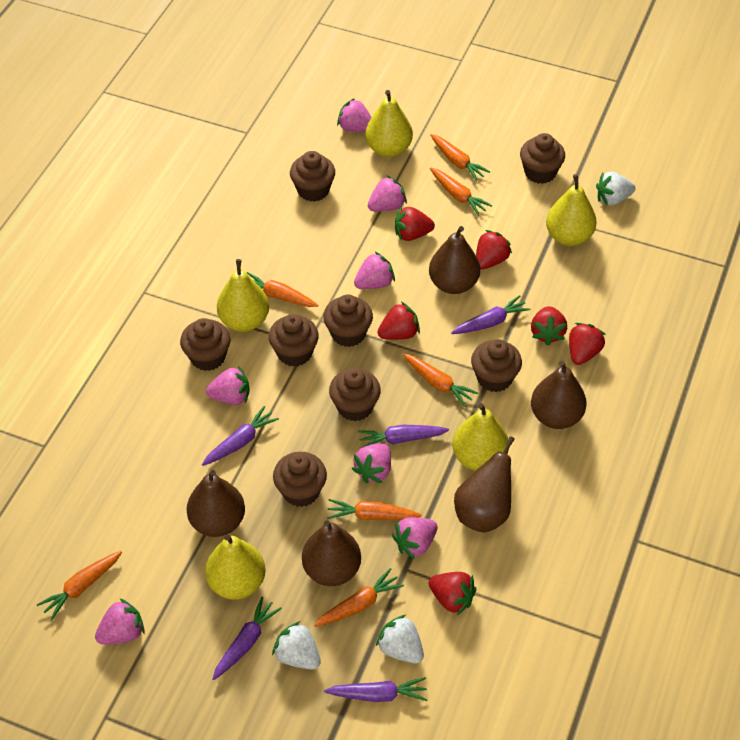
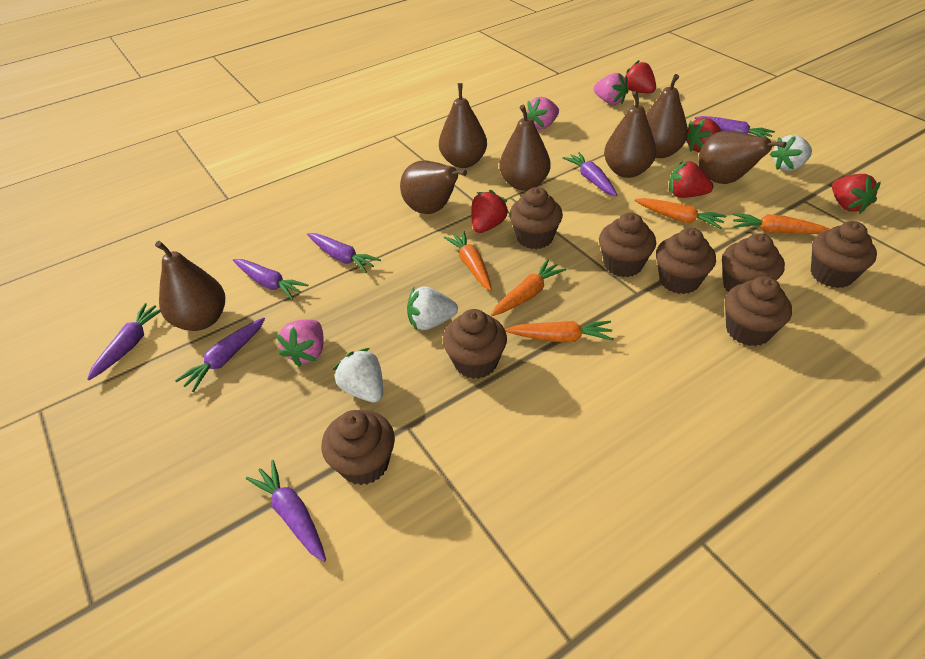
brown pear: 5 -> 7
orange carrot: 7 -> 5
pink strawberry: 7 -> 3
purple carrot: 5 -> 7
red strawberry: 6 -> 5
yellow pear: 5 -> 0

